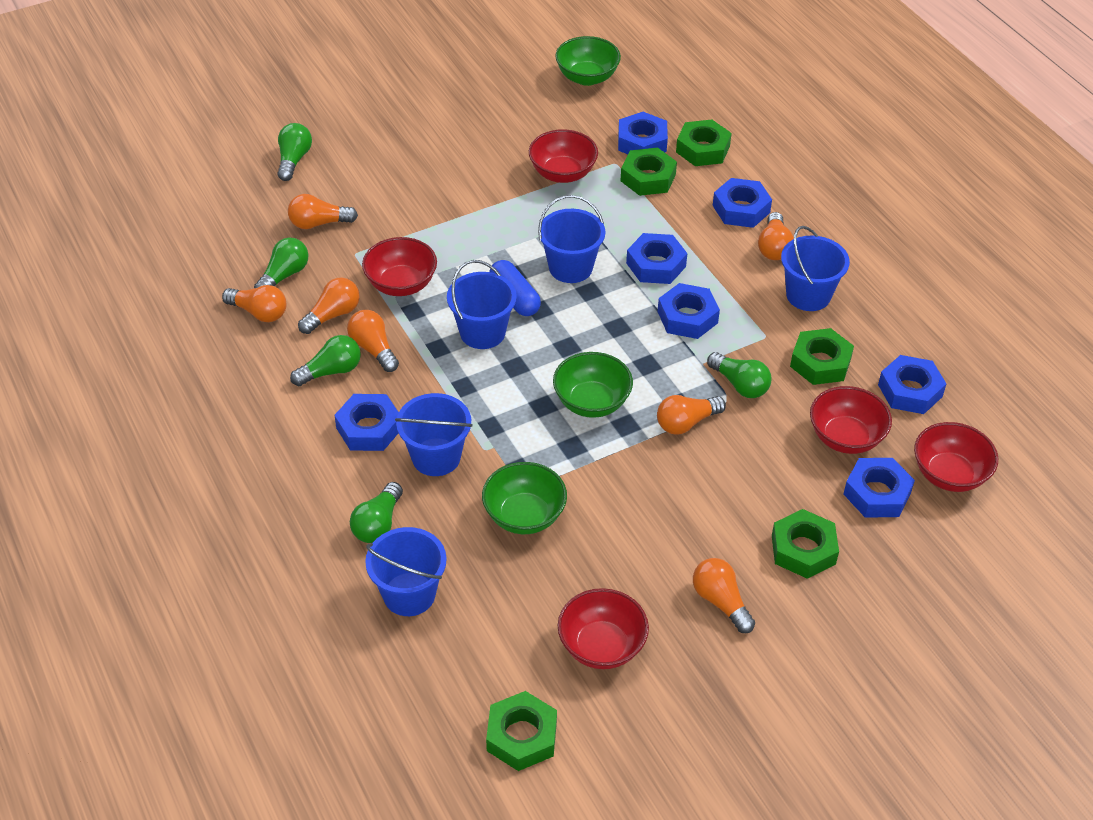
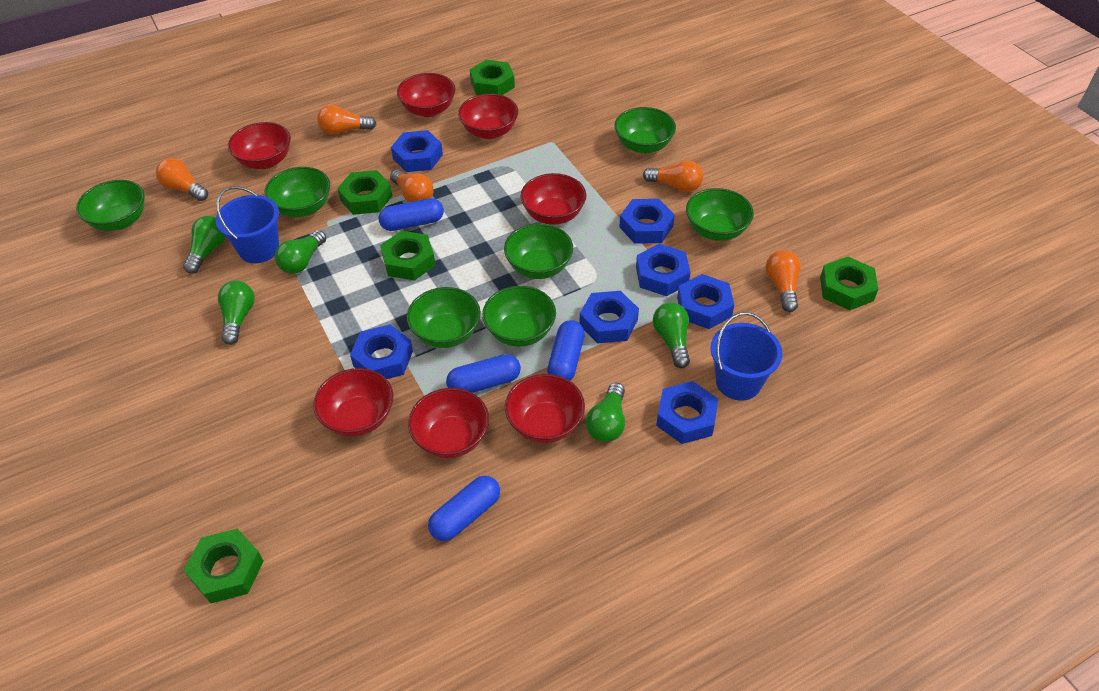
blue bucket: 5 -> 2
blue capsule: 1 -> 4
green bowl: 3 -> 7
orange light bulb: 7 -> 5
red bowl: 5 -> 7

